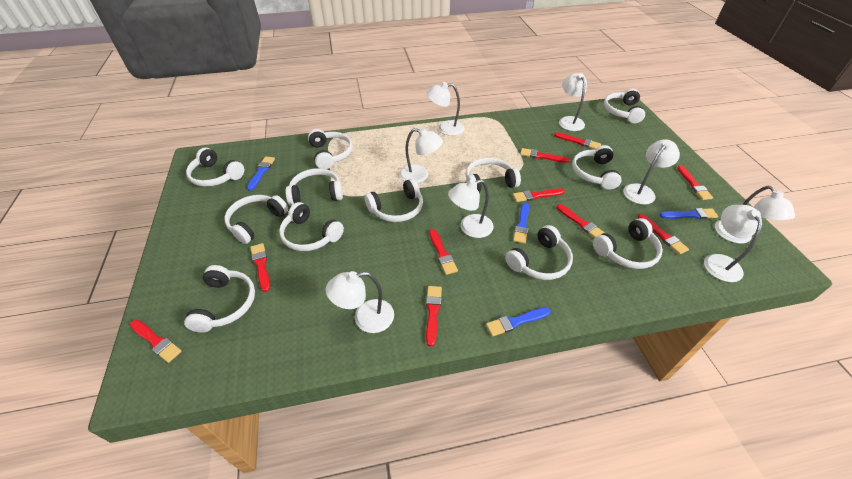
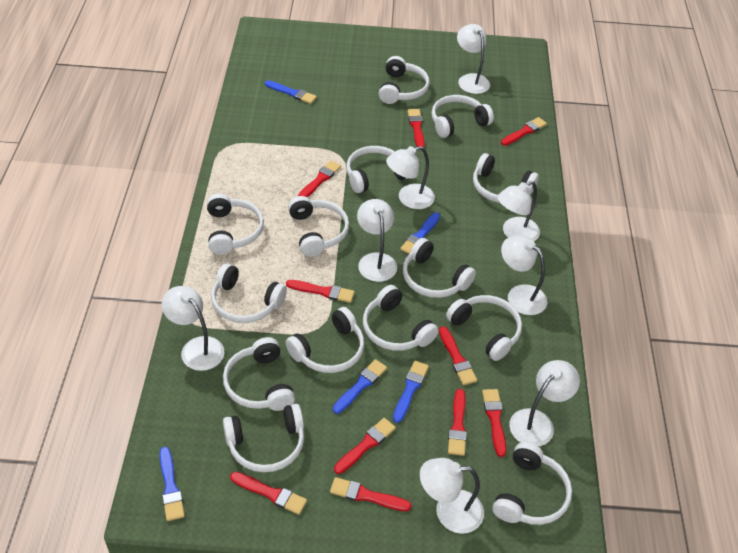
blue brush: 4 -> 5
white headphones: 12 -> 14

